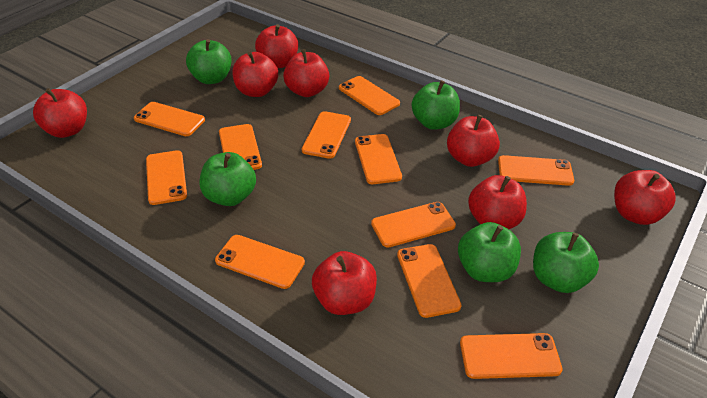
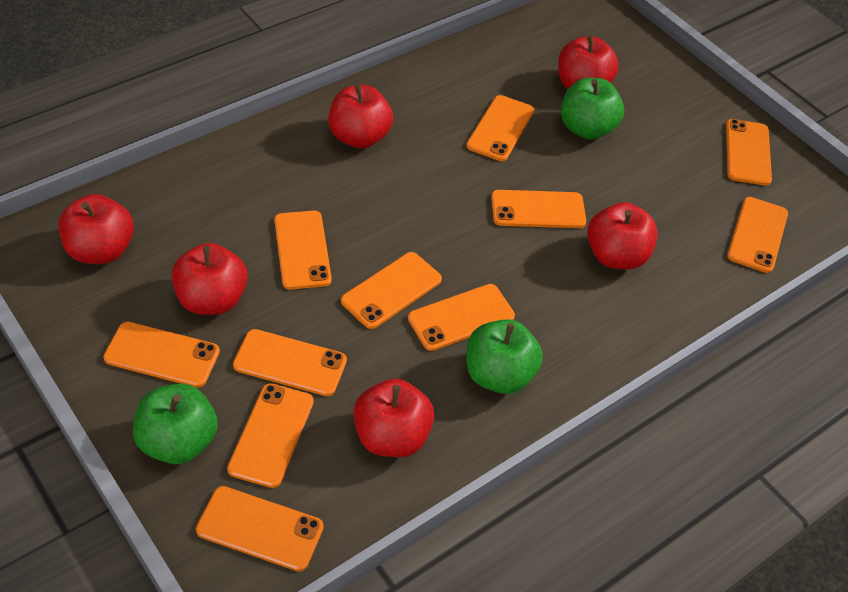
green apple: 5 -> 3
red apple: 8 -> 6

